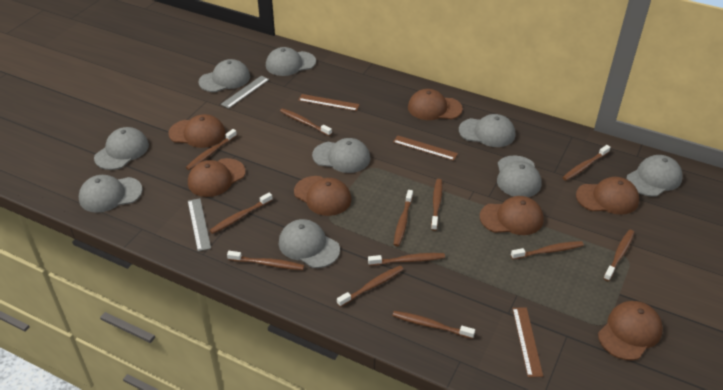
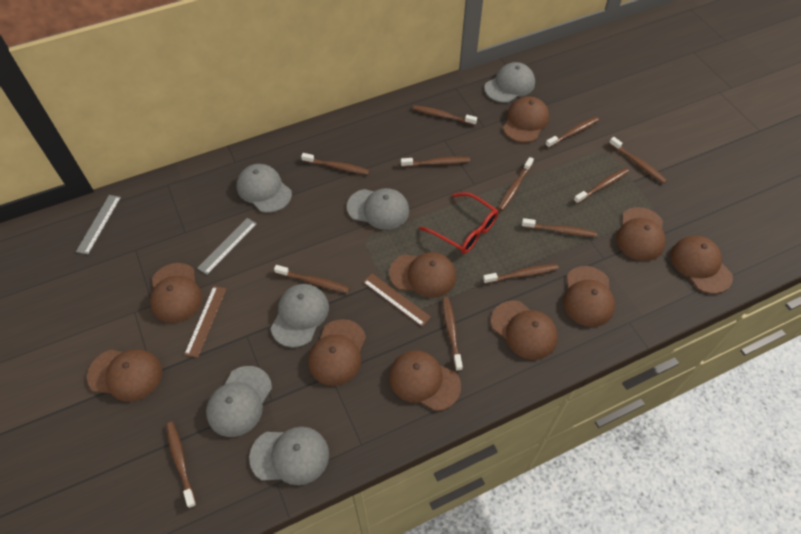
brown cap: 7 -> 10
brown ruler: 3 -> 2
grey cap: 9 -> 6
red glasses: 0 -> 1

